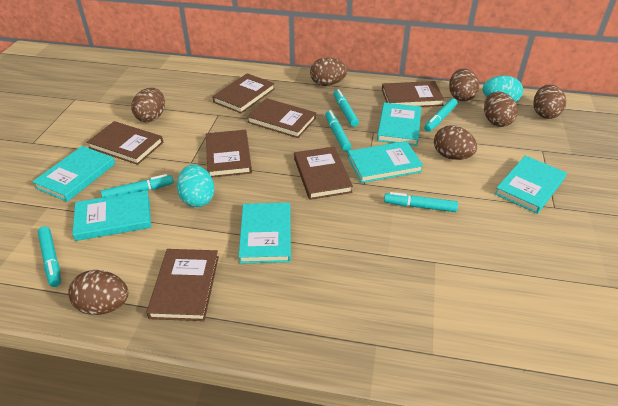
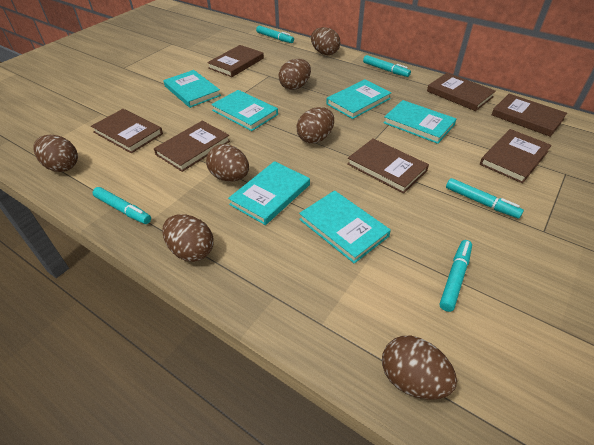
turquoise egg: 2 -> 0
turquoise marker: 6 -> 5

